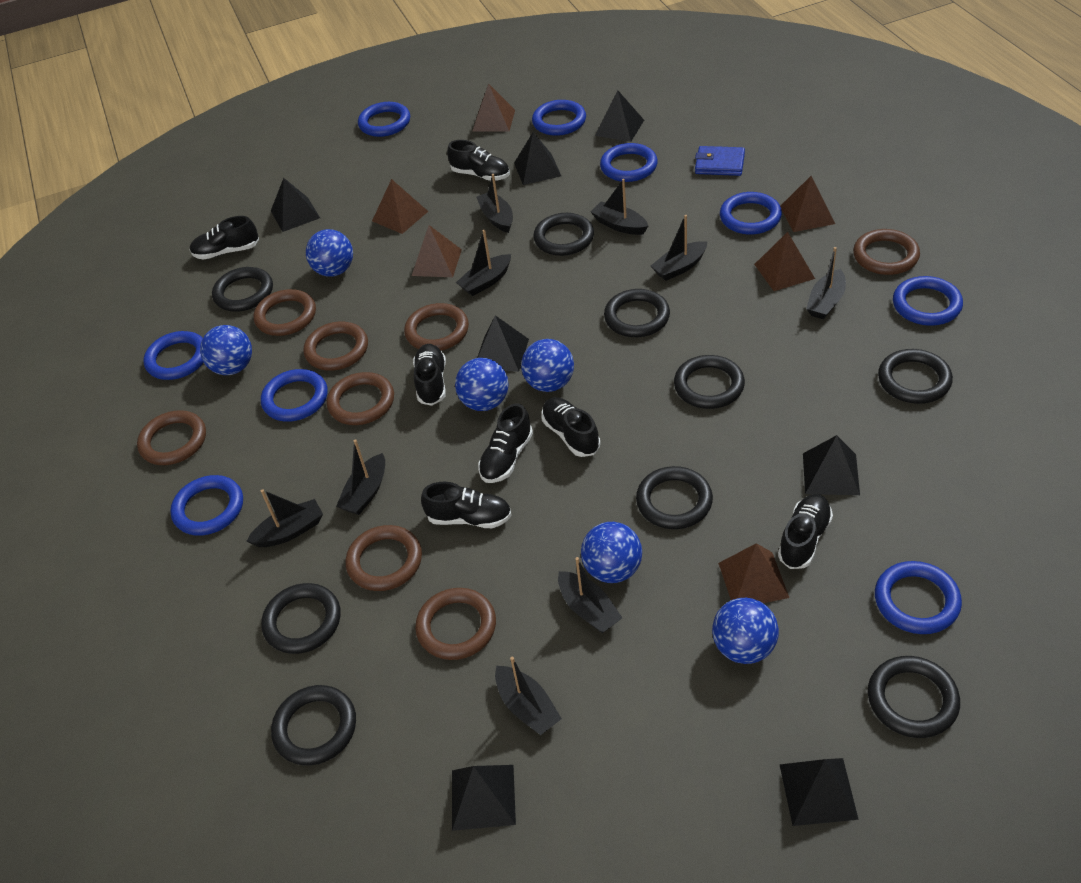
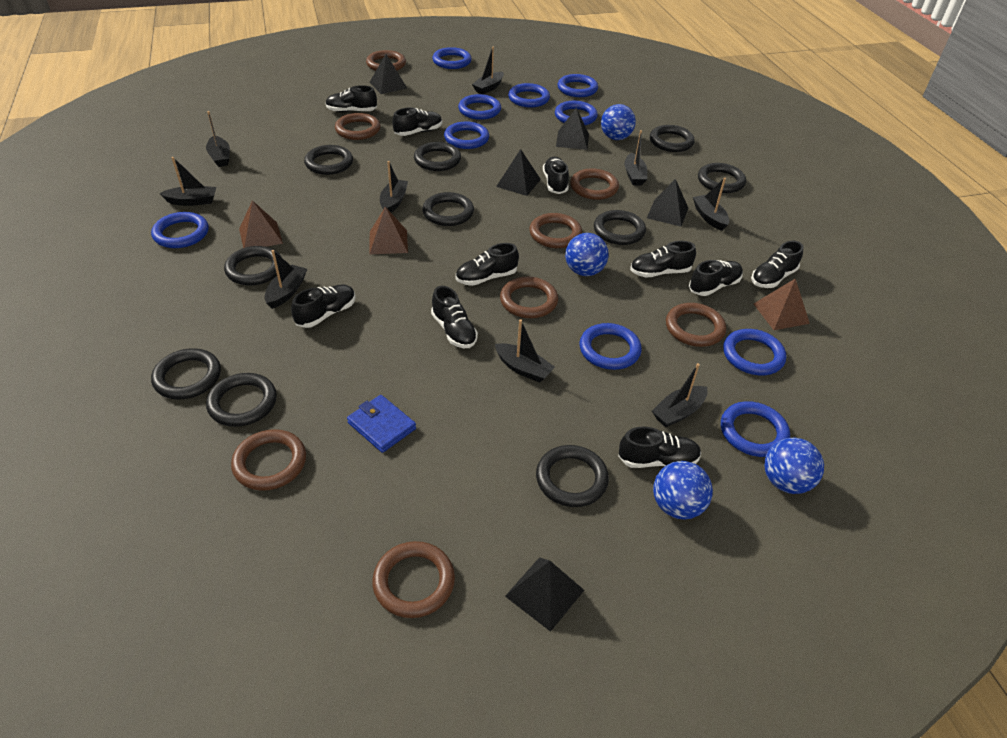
black pyramid: 7 -> 5
black ring: 9 -> 10
black shoe: 7 -> 10
blue ball: 6 -> 4
blue ring: 9 -> 10
brown pyramid: 6 -> 3

